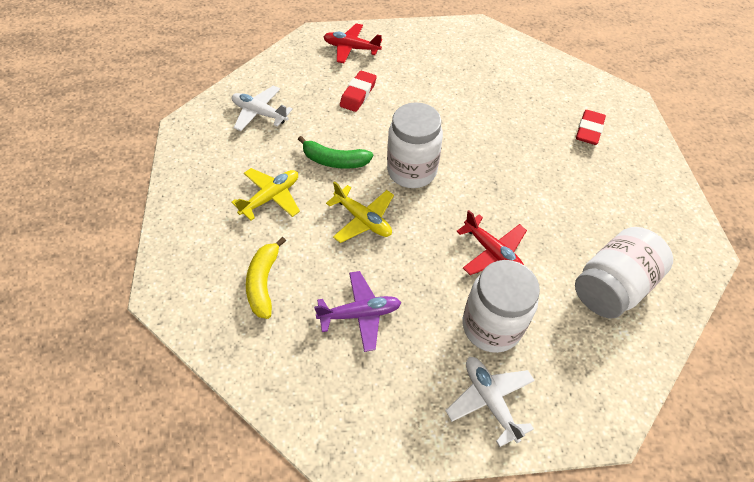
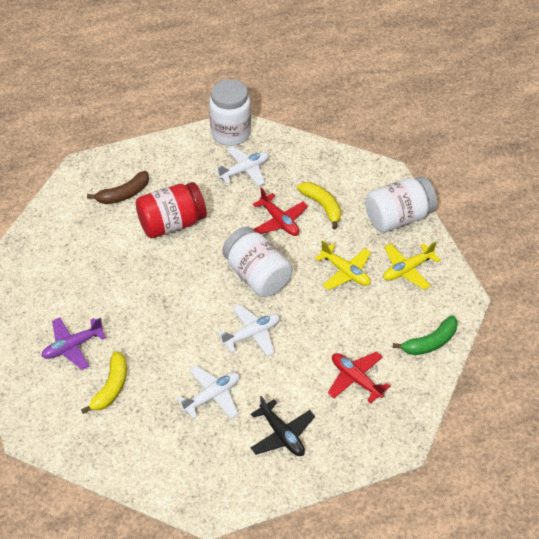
black plane: 0 -> 1
brown banana: 0 -> 1
red eraser: 2 -> 0
red jar: 0 -> 1
white plane: 2 -> 3
yellow banana: 1 -> 2

